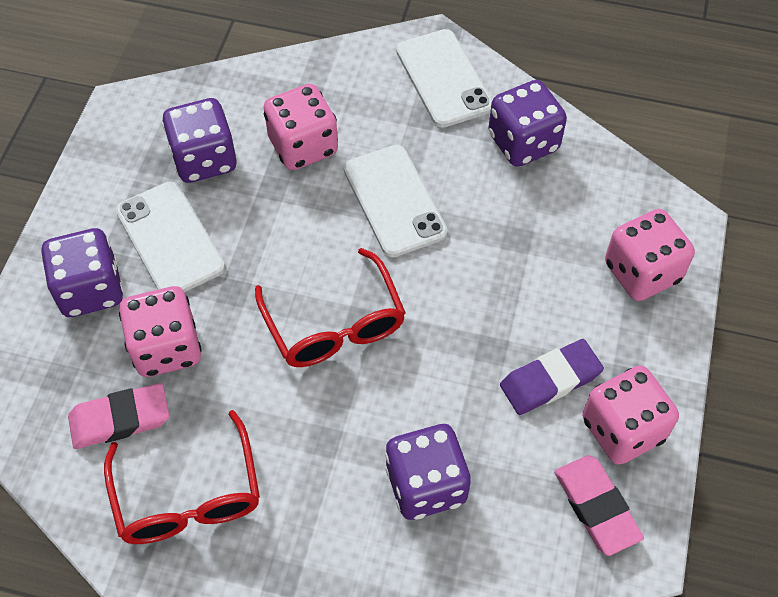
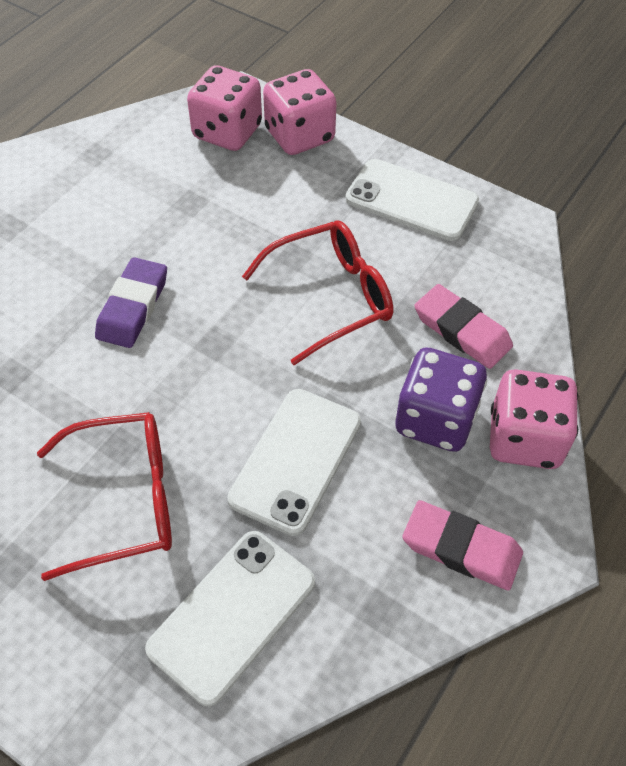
pink dice: 4 -> 3
purple dice: 4 -> 1

